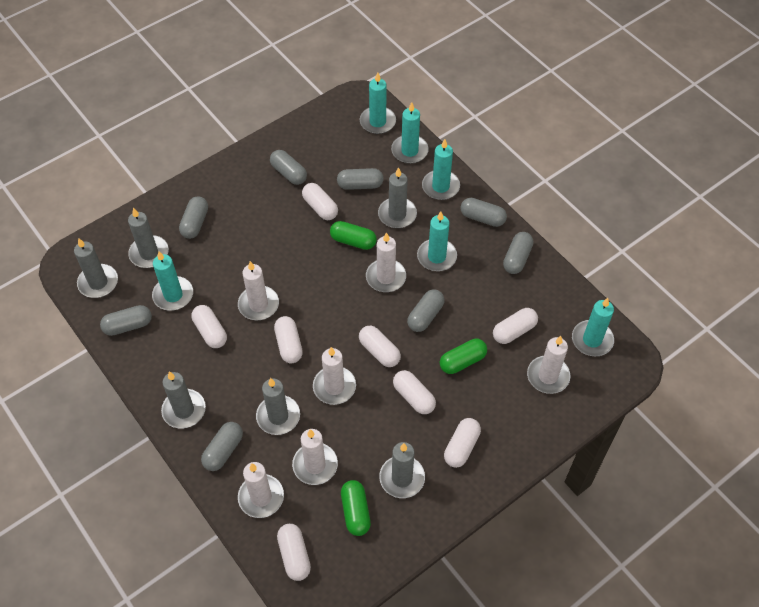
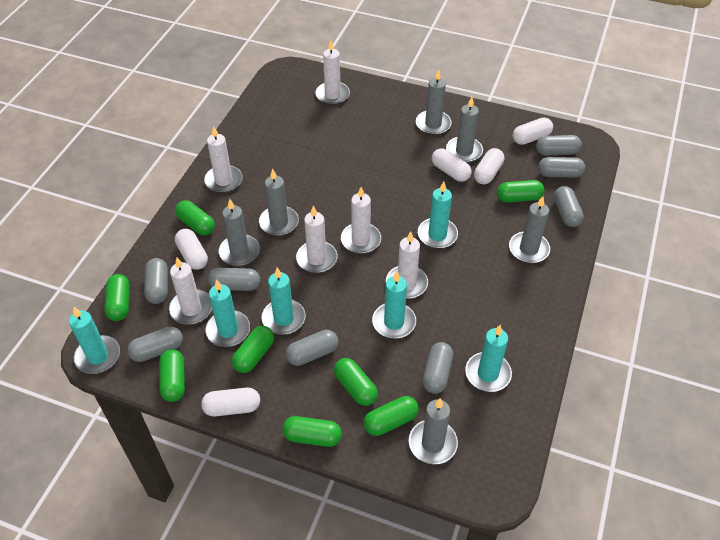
green capsule: 3 -> 8
white capsule: 8 -> 5

